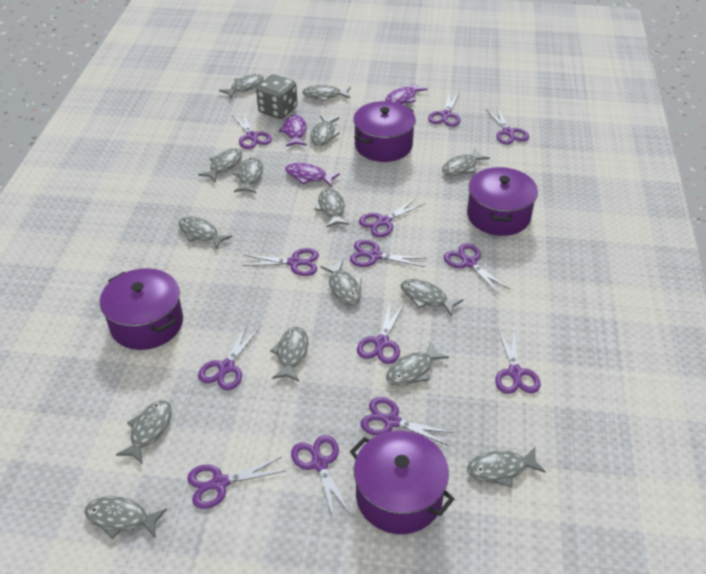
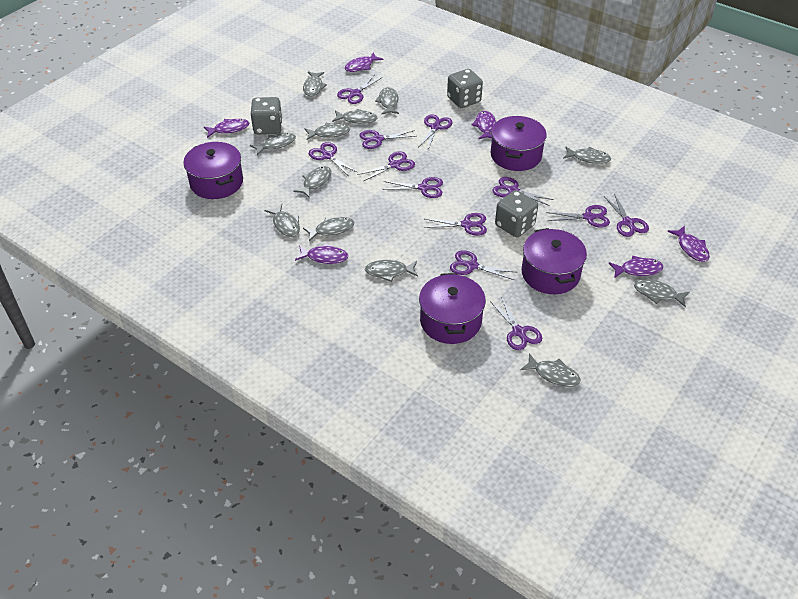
grey dice: 1 -> 3
grey fish: 15 -> 12
purple fish: 3 -> 6
purple scissors: 13 -> 12

